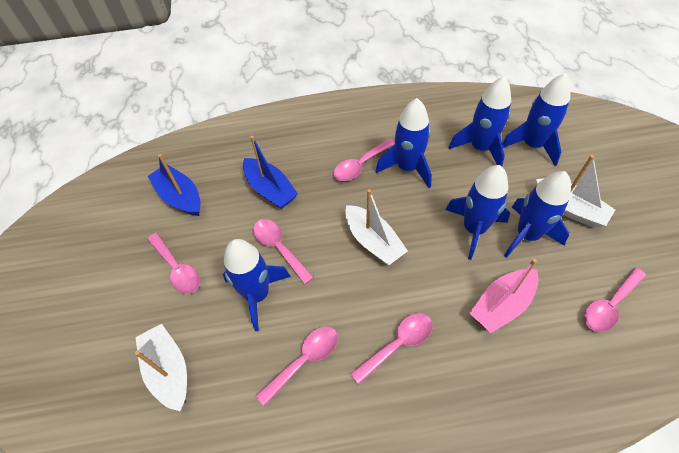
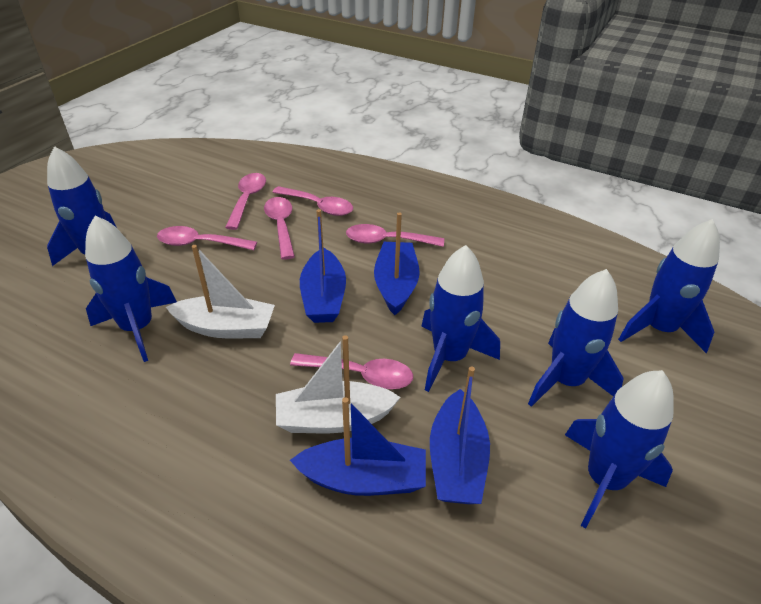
blue boat: 2 -> 4
pink boat: 1 -> 0
white boat: 3 -> 2

